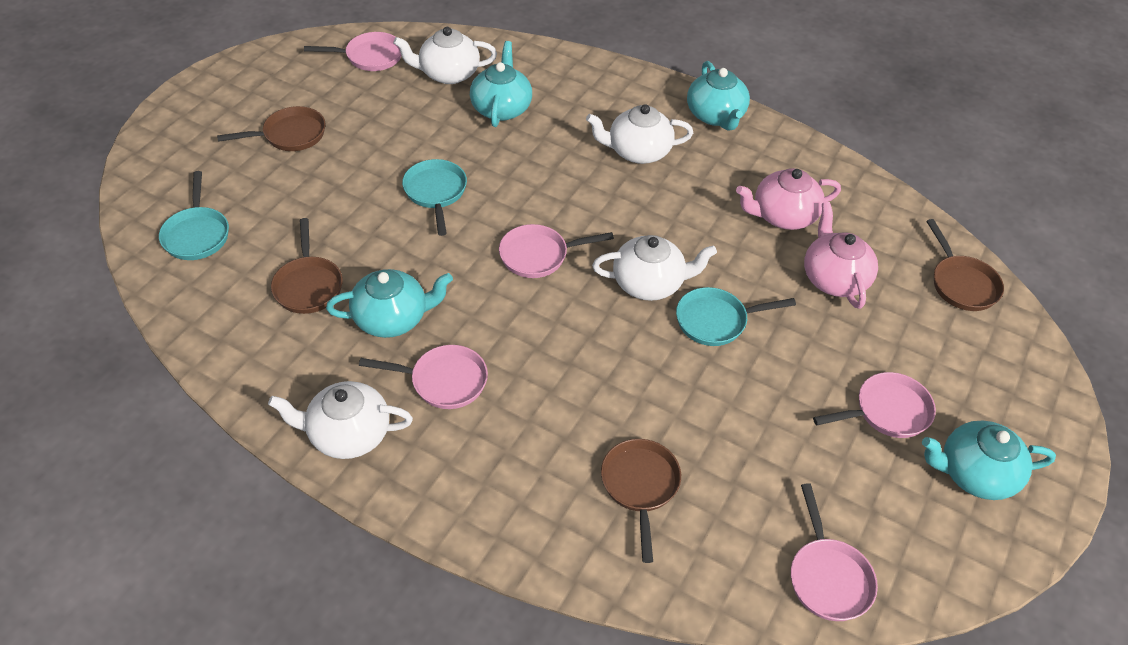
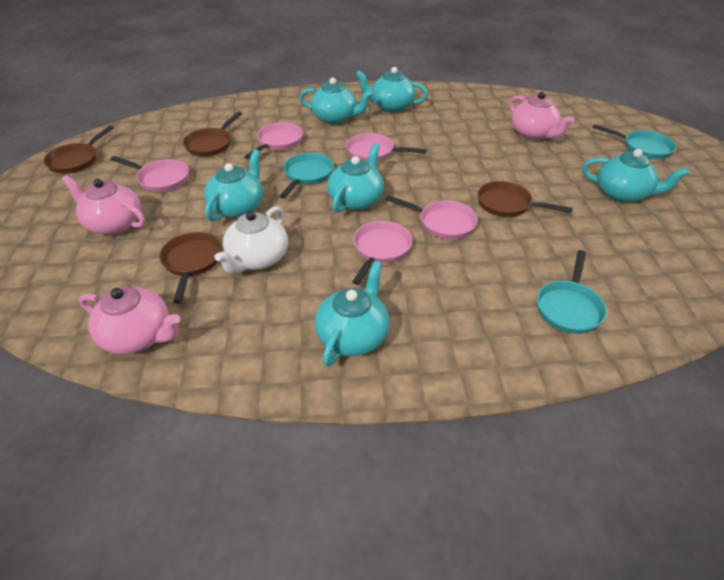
pink teapot: 2 -> 3
turquoise teapot: 4 -> 6
white teapot: 4 -> 1

